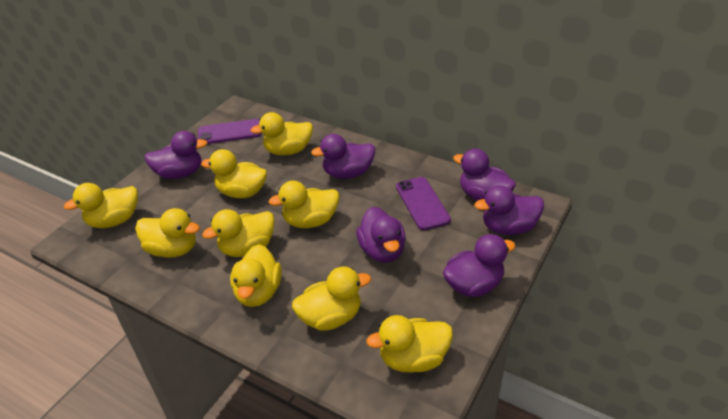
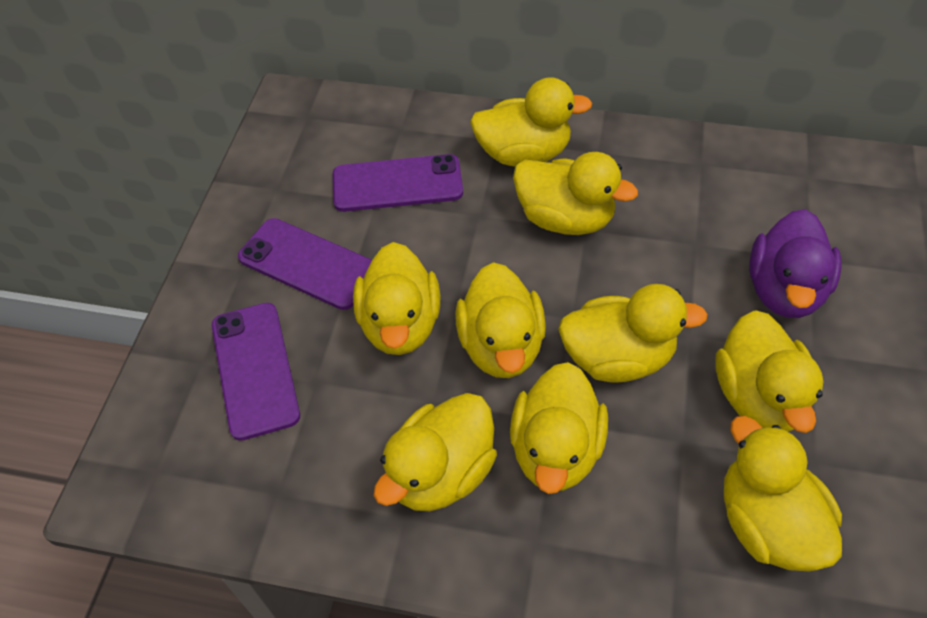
purple duck: 6 -> 1
purple phone: 2 -> 3

